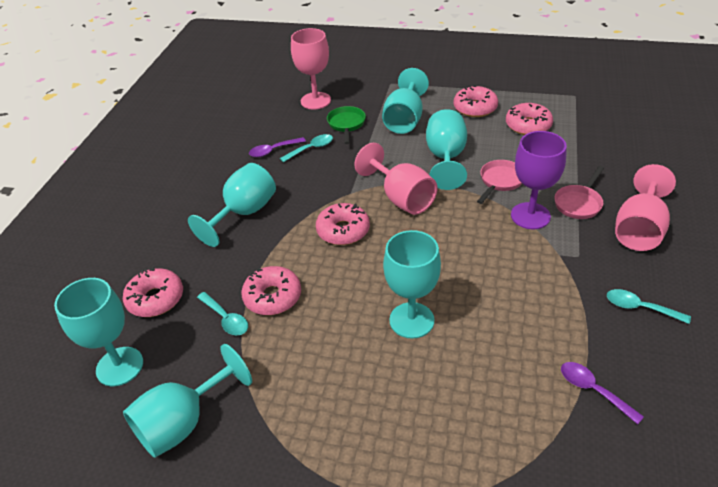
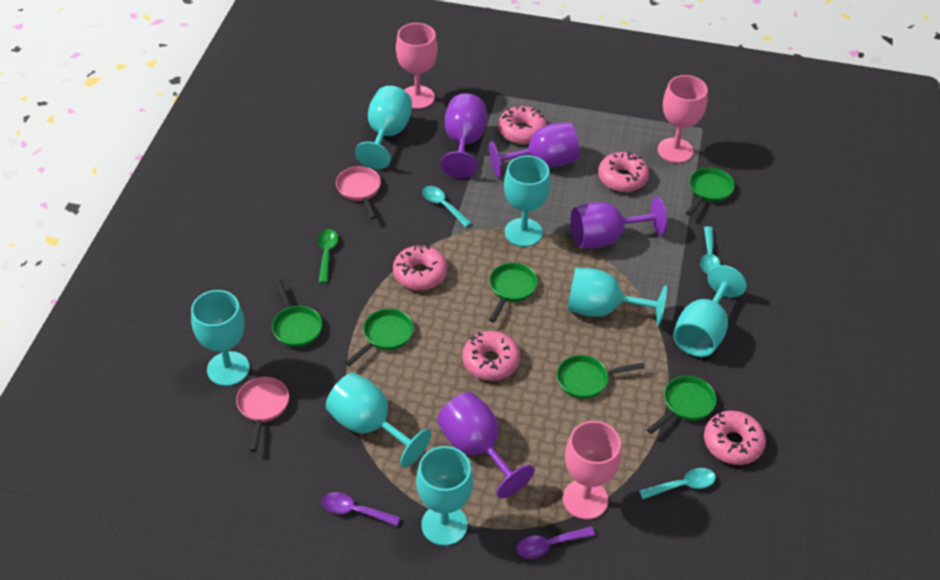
green pan: 1 -> 6
green spoon: 0 -> 1
purple goblet: 1 -> 4
turquoise goblet: 6 -> 7

